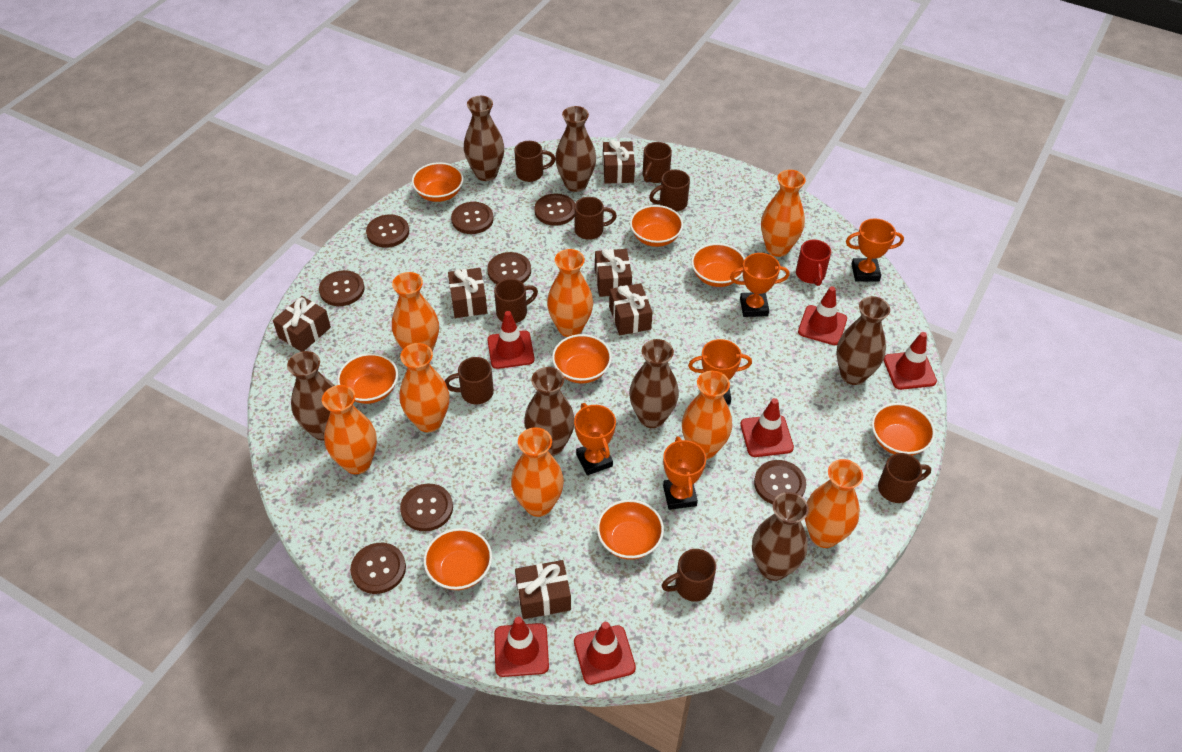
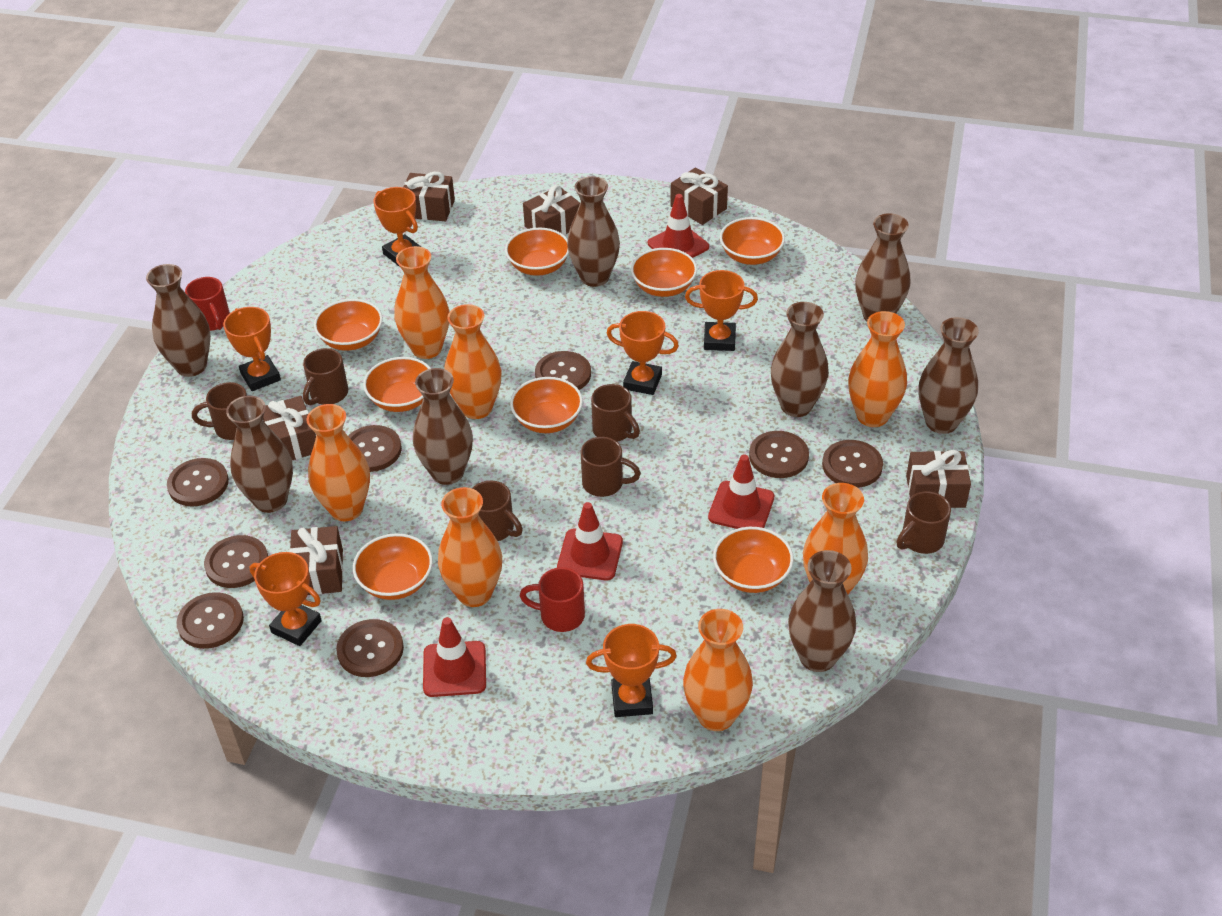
brown mug: 8 -> 6
brown vase: 7 -> 8
orange trophy: 5 -> 6
orange vase: 8 -> 7
red mug: 1 -> 2
red traffic cone: 6 -> 4

